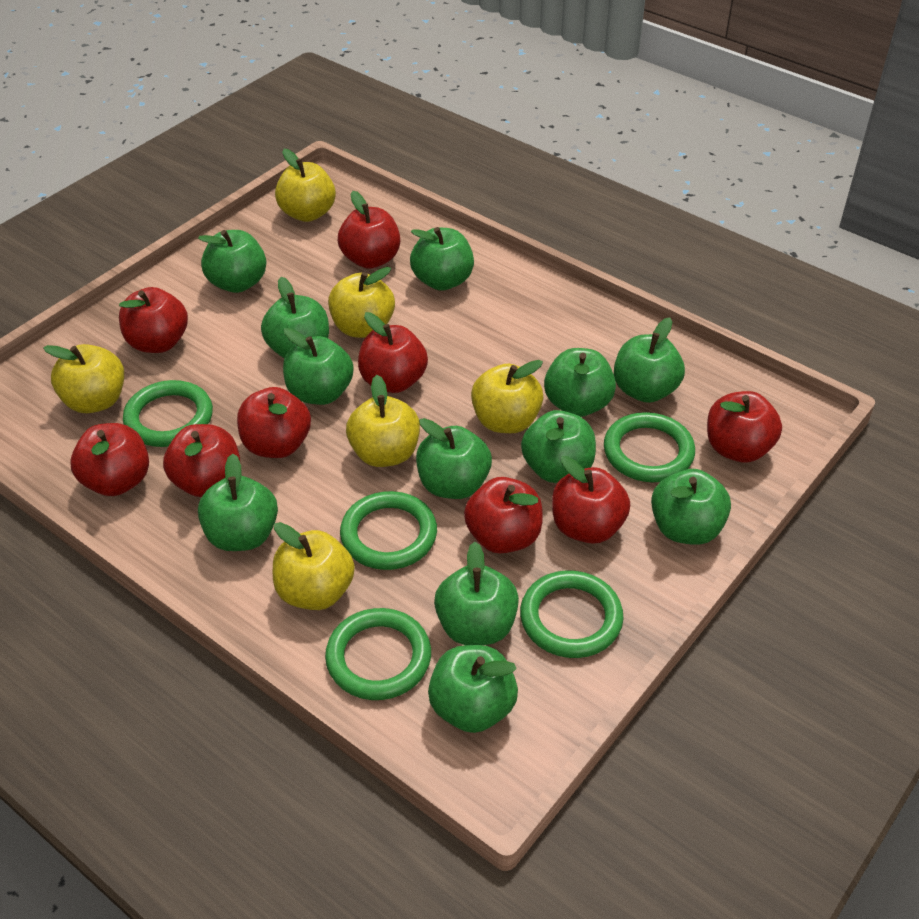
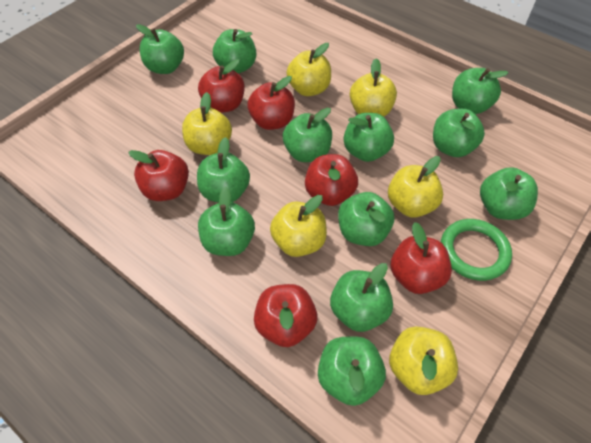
green ring: 5 -> 1
red apple: 9 -> 6

